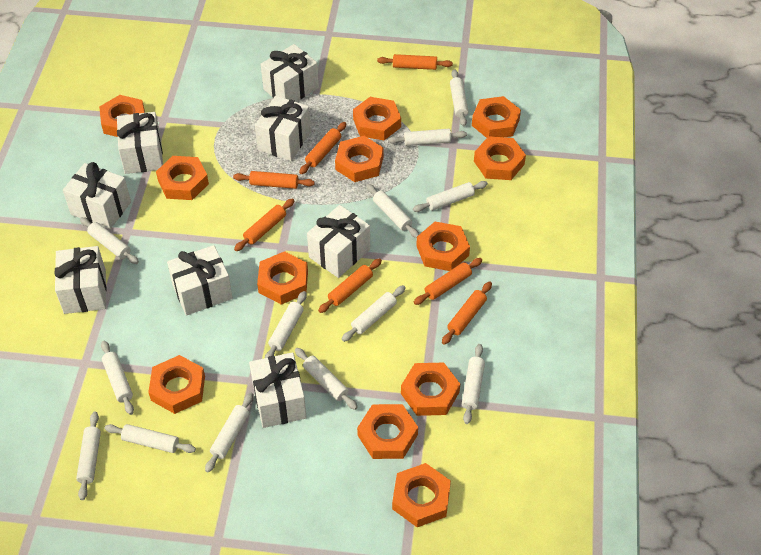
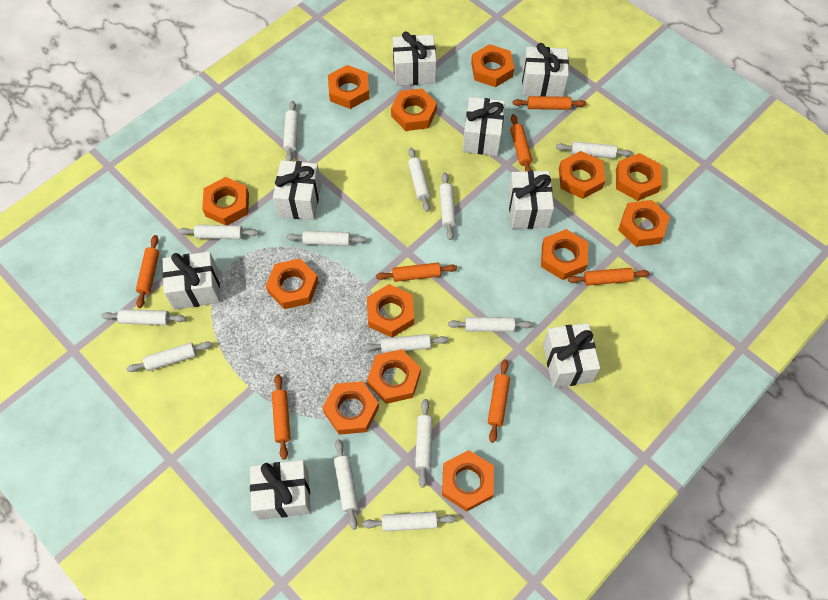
orange nut: 12 -> 13

